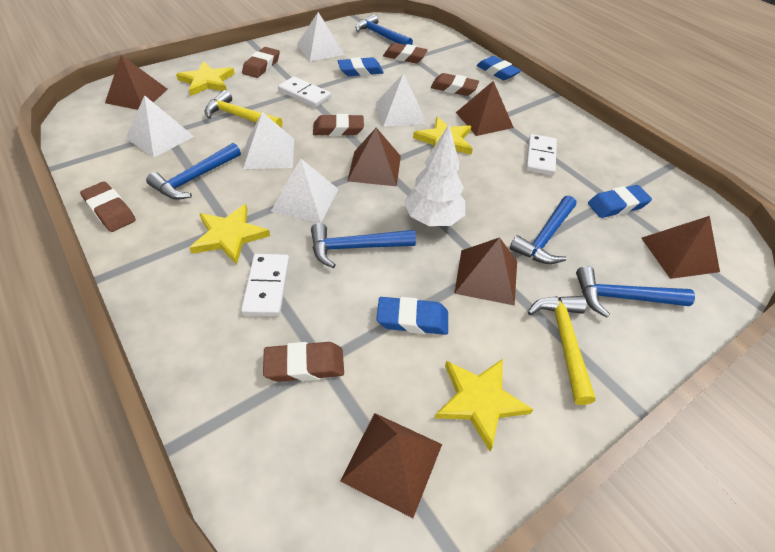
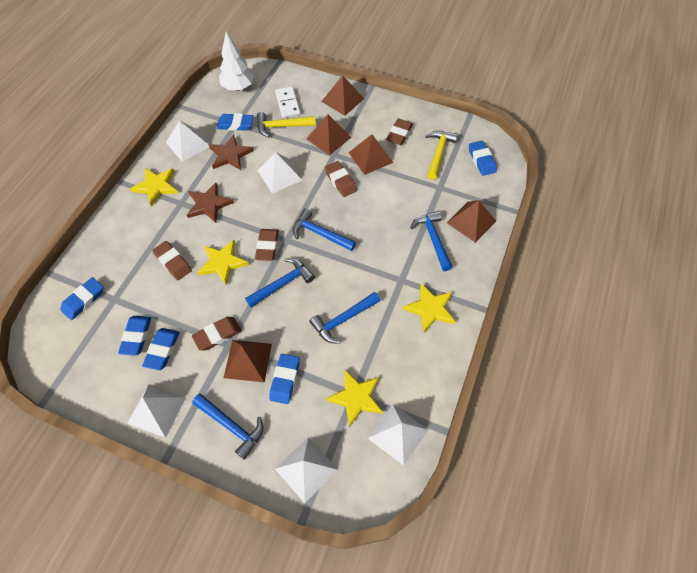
blue eraser: 4 -> 6
brown eraser: 6 -> 5
brown pyramid: 6 -> 5
brown star: 0 -> 2
white domino: 3 -> 1

